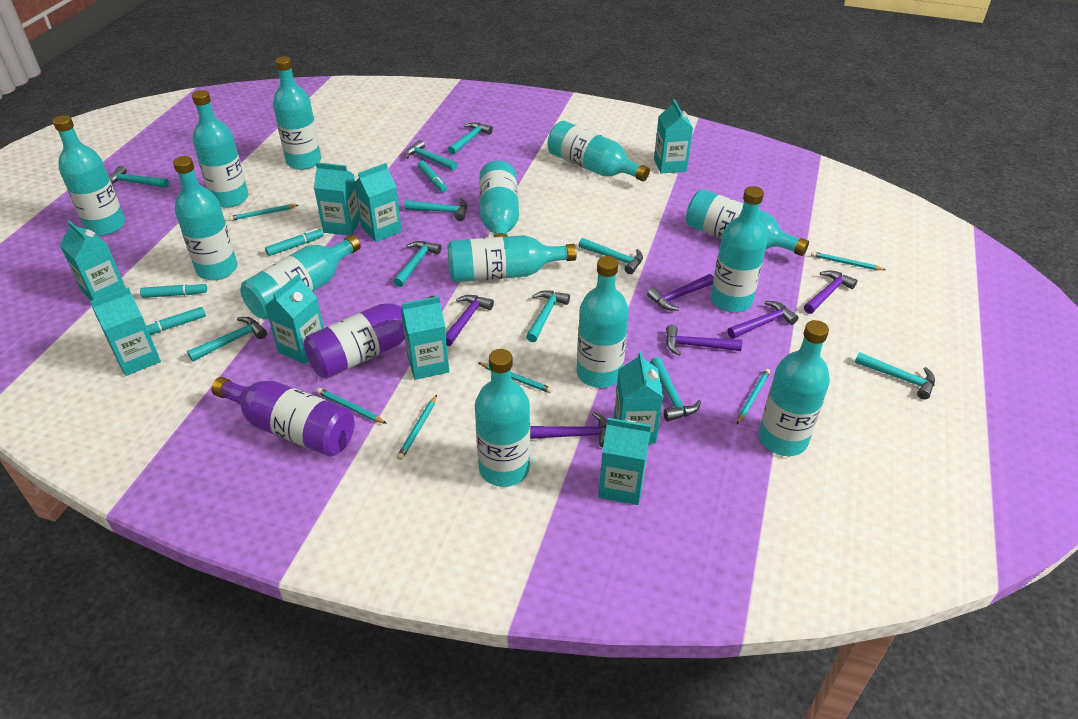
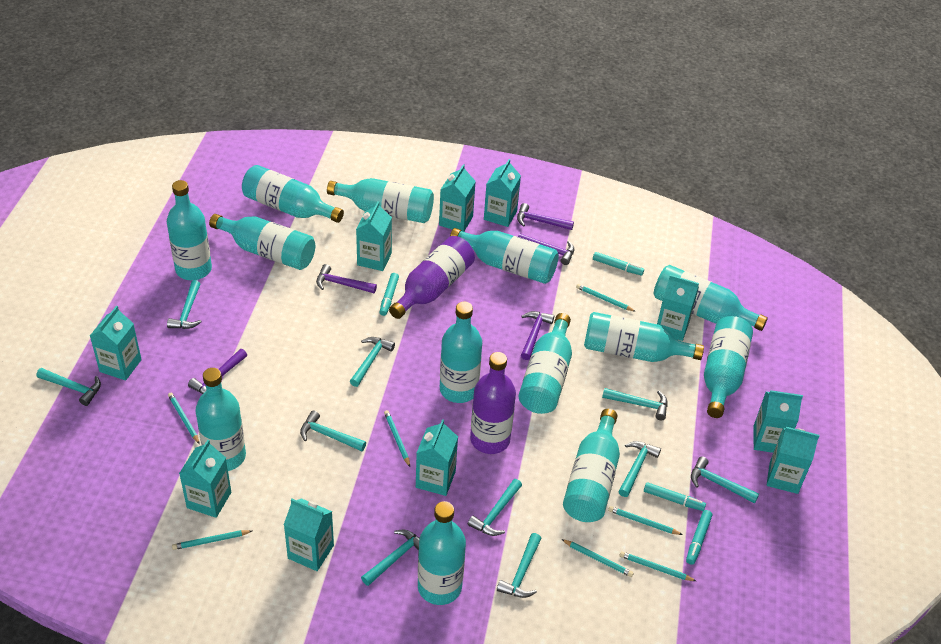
purple hammer: 6 -> 5
turquoise carton: 9 -> 10
turquoise pencil: 6 -> 7

